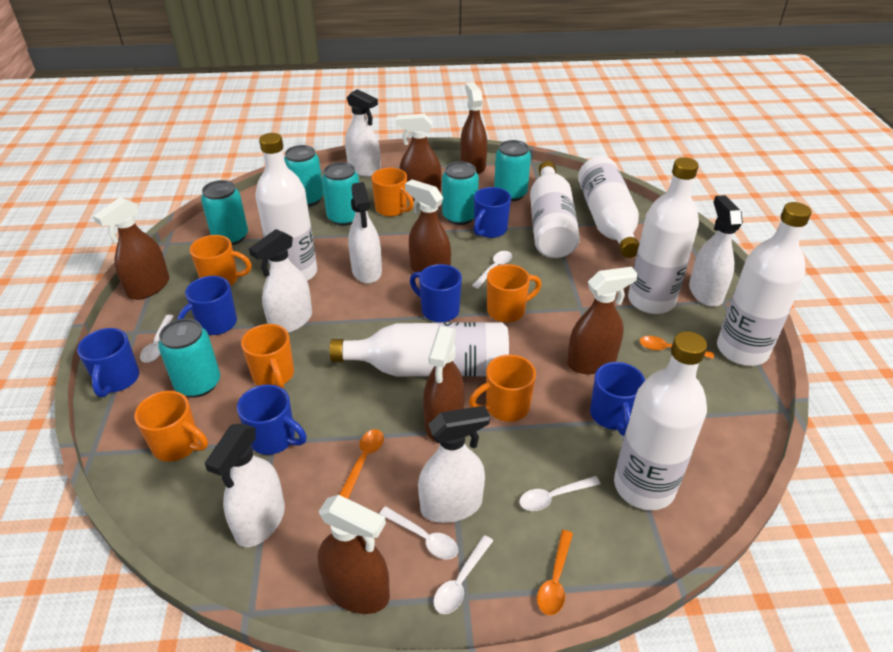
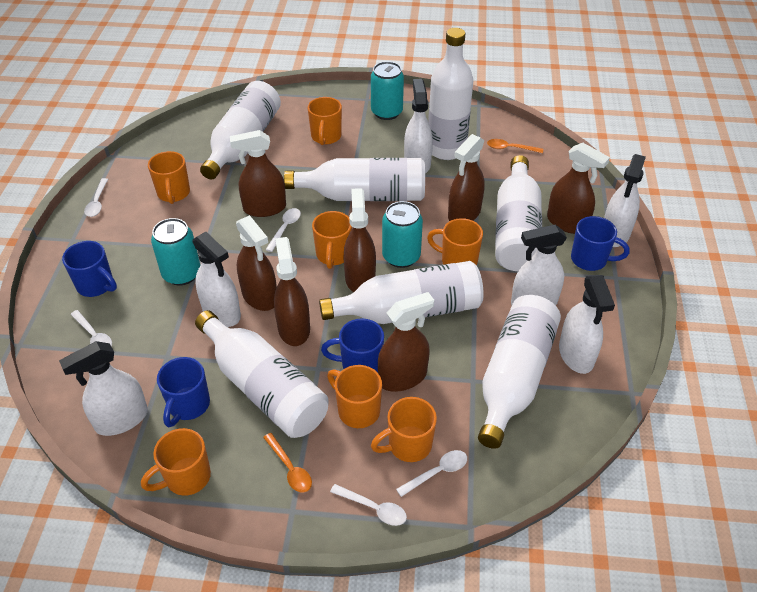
blue mug: 6 -> 4
orange mug: 6 -> 7
orange spoon: 3 -> 2
turquoise can: 6 -> 3

